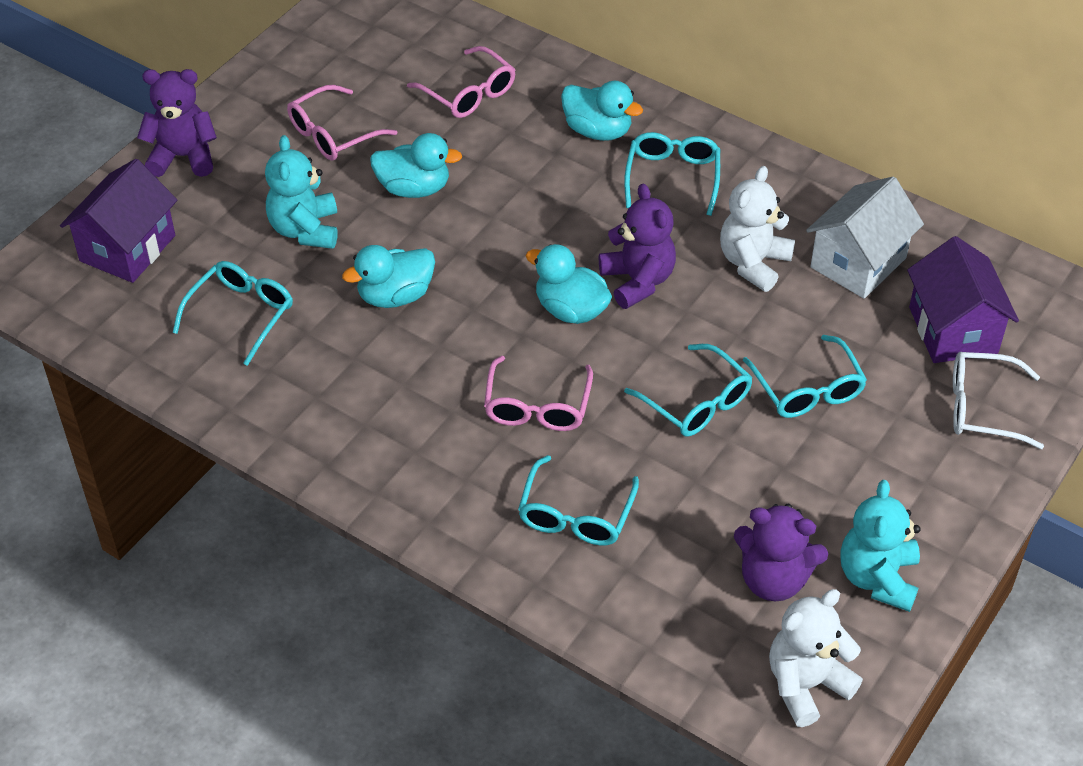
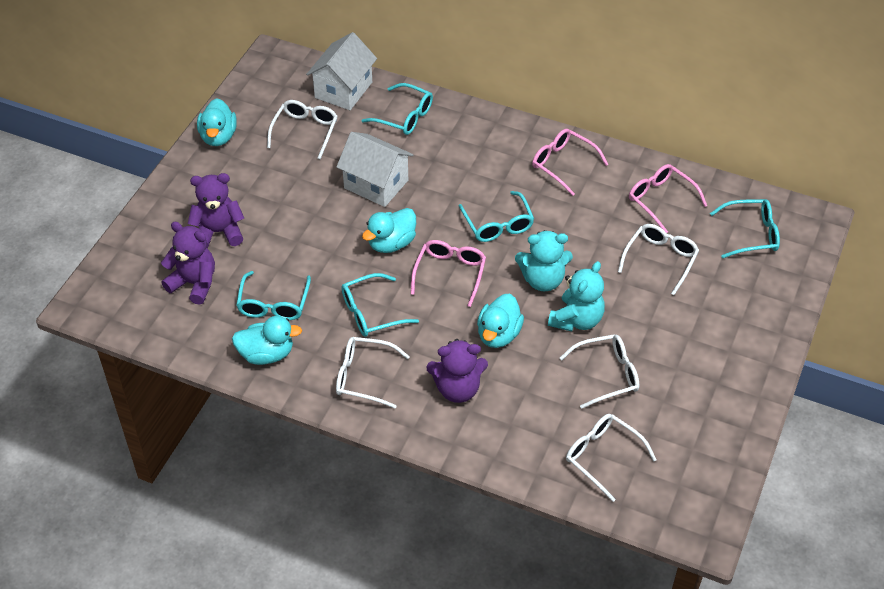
purple house: 2 -> 0
white glasses: 1 -> 5
white house: 1 -> 2
white teddy bear: 2 -> 0

